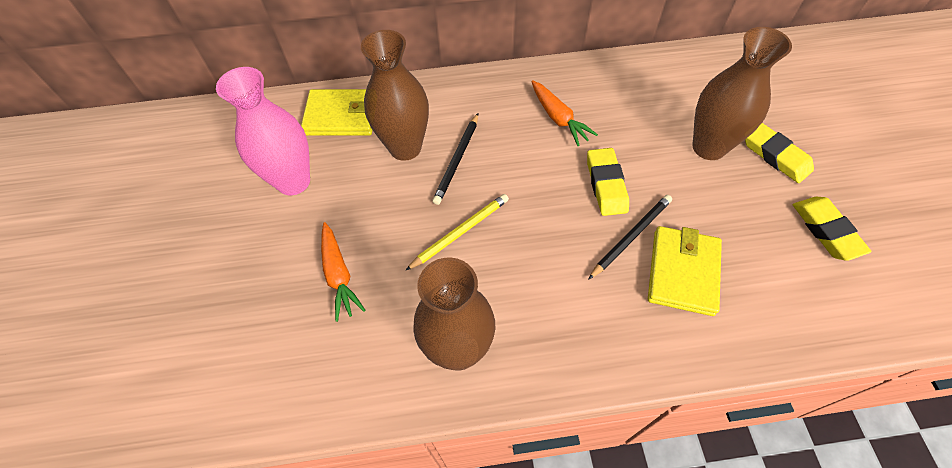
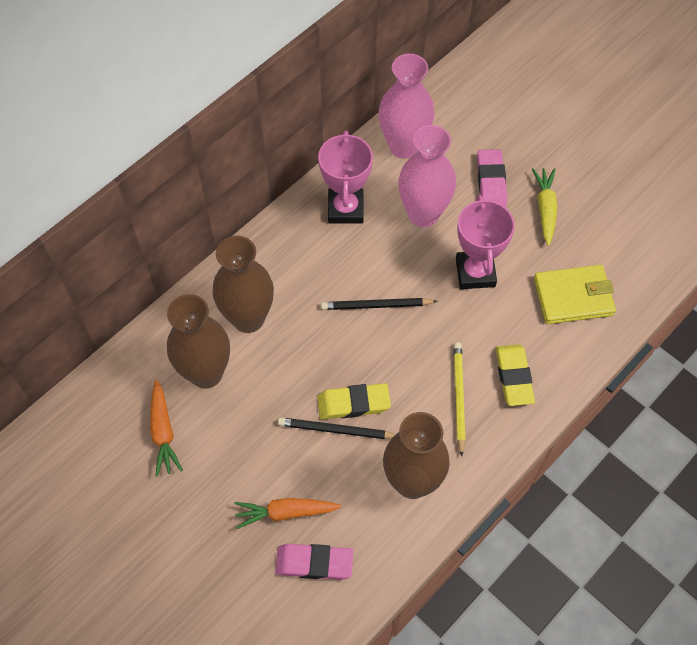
pink eraser: 0 -> 2
pink trophy: 0 -> 2
pink vase: 1 -> 2
yellow carrot: 0 -> 1
yellow eraser: 3 -> 2
yellow wallet: 2 -> 1

